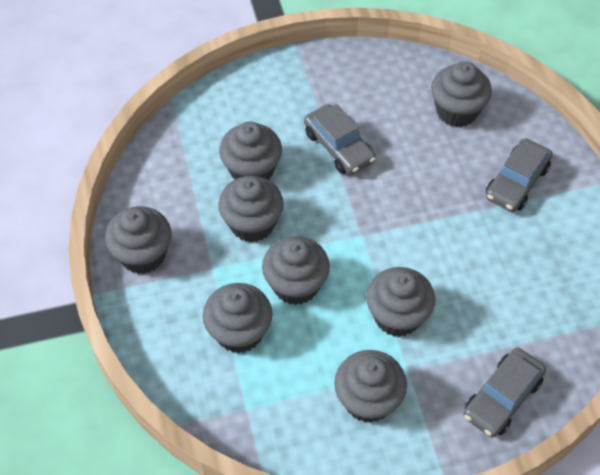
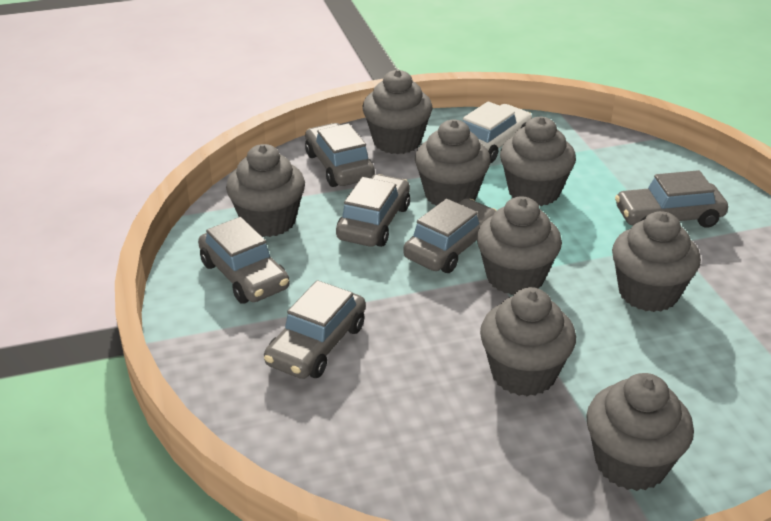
grey car: 3 -> 6
white car: 0 -> 1

